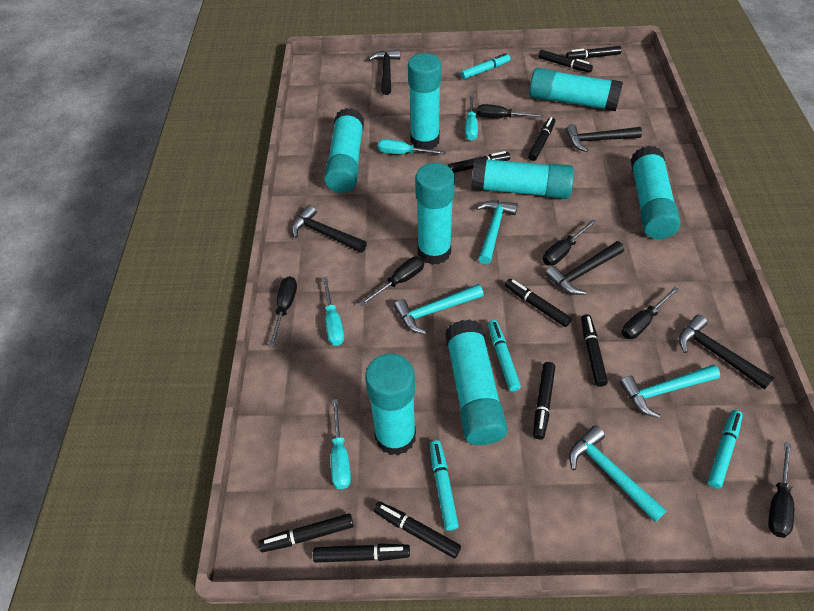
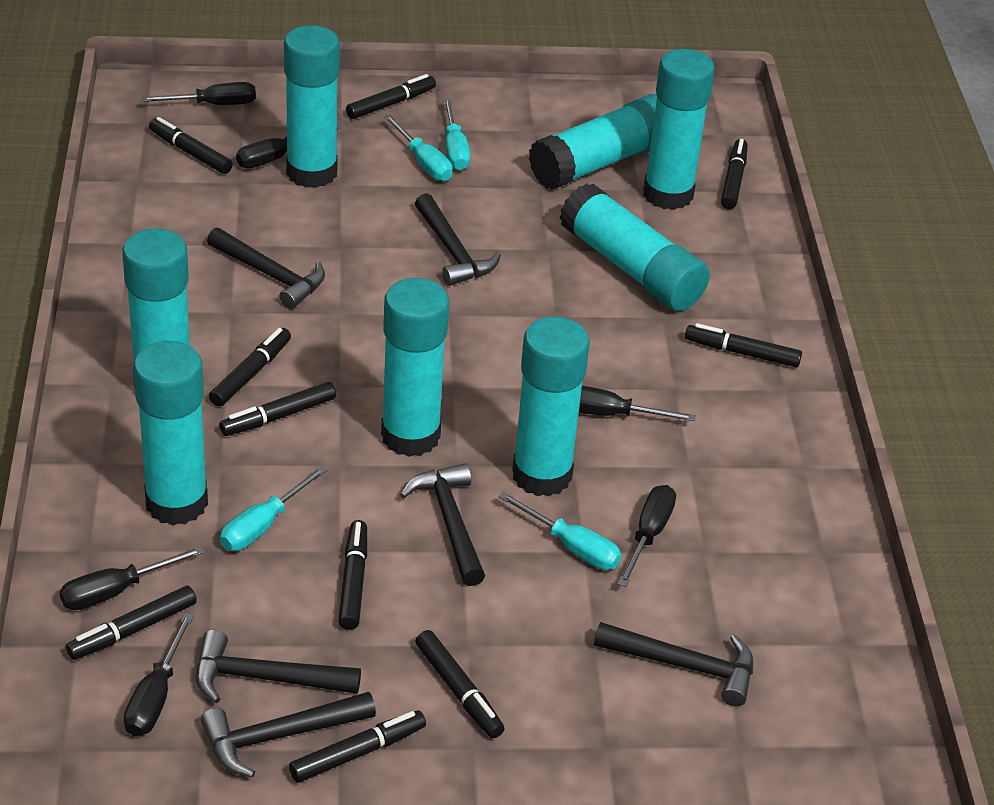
black hammer: 5 -> 6
turquoise hammer: 4 -> 0
turquoise marker: 4 -> 0

